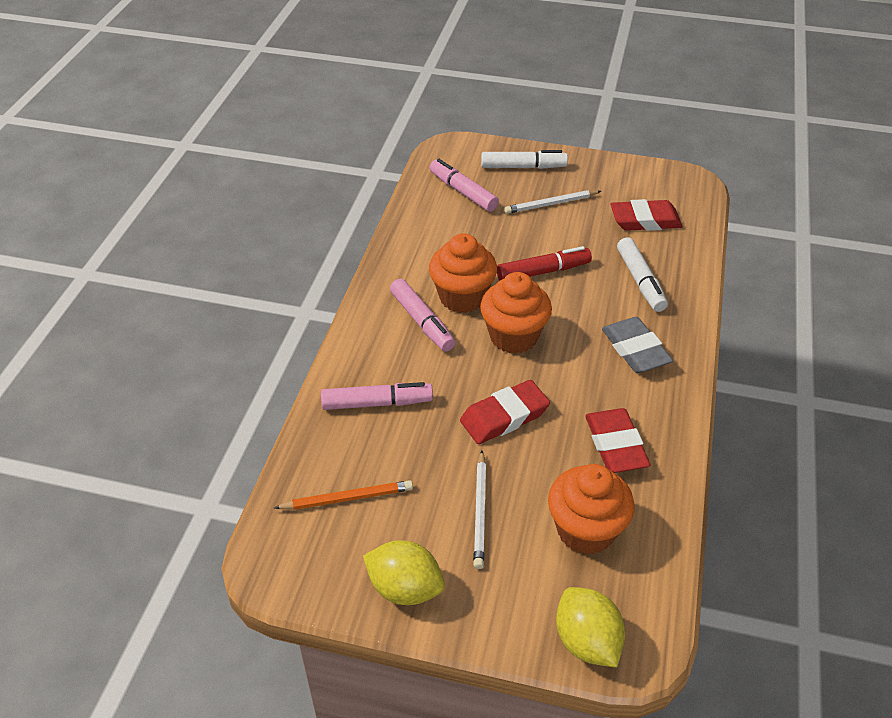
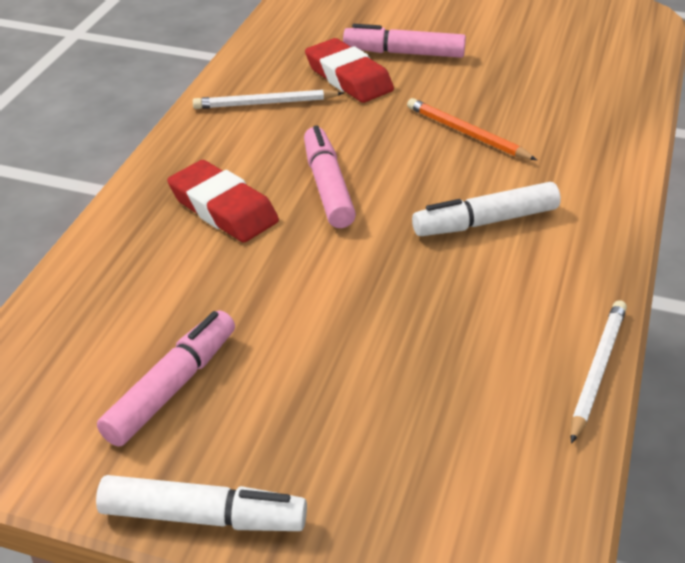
grey eraser: 1 -> 0
orange cupcake: 3 -> 0
red eraser: 3 -> 2
red marker: 1 -> 0
yellow lemon: 2 -> 0

